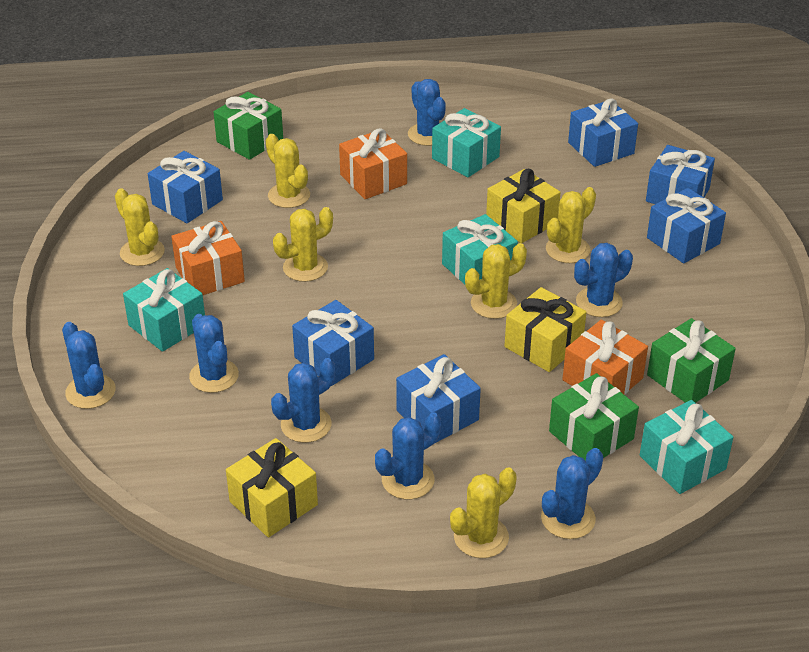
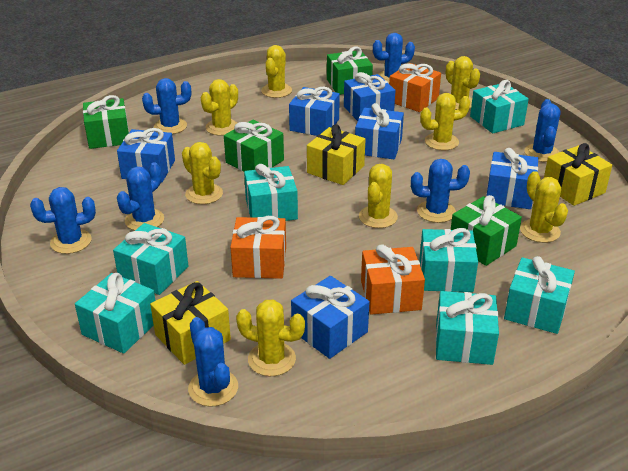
green gift: 3 -> 4
turquoise gift: 4 -> 7
yellow cactus: 6 -> 8

